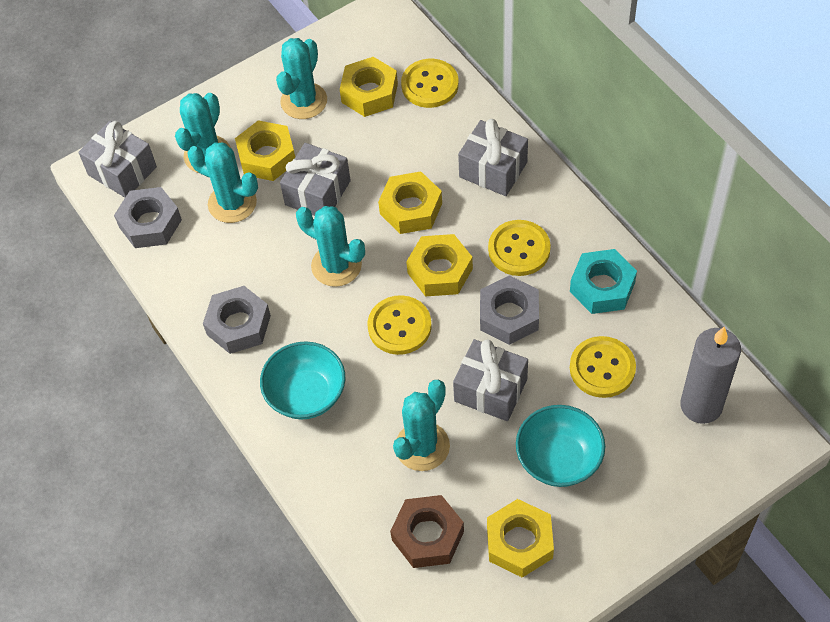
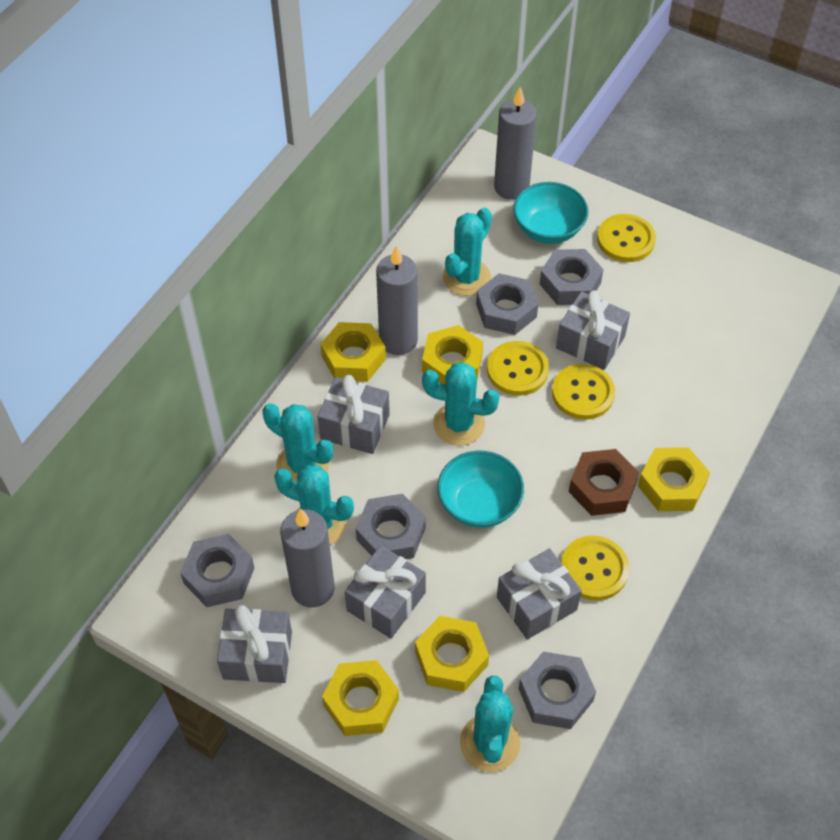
grey candle: 1 -> 3
grey gift: 4 -> 5
grey nut: 3 -> 5
turquoise nut: 1 -> 0

